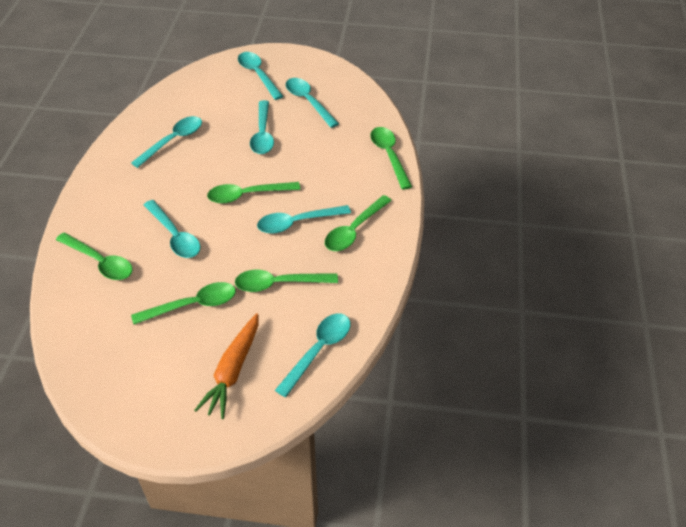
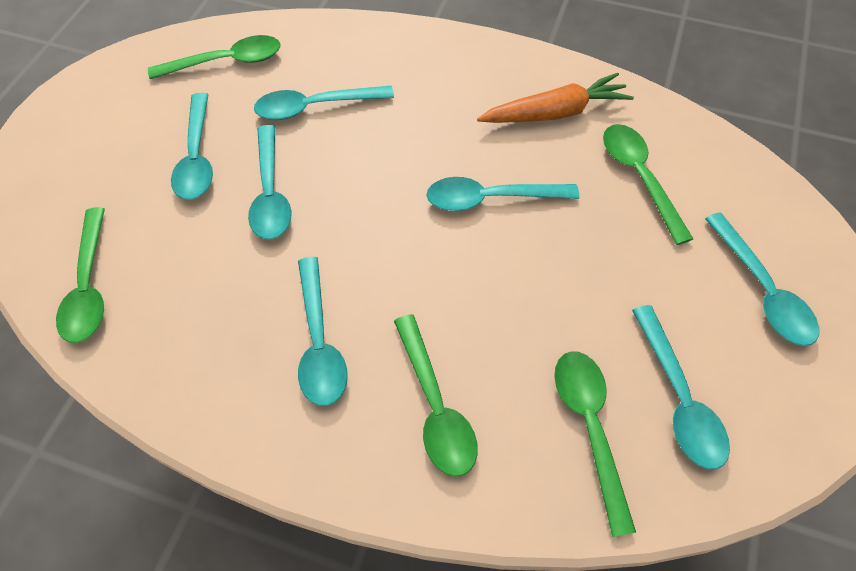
green spoon: 6 -> 5

